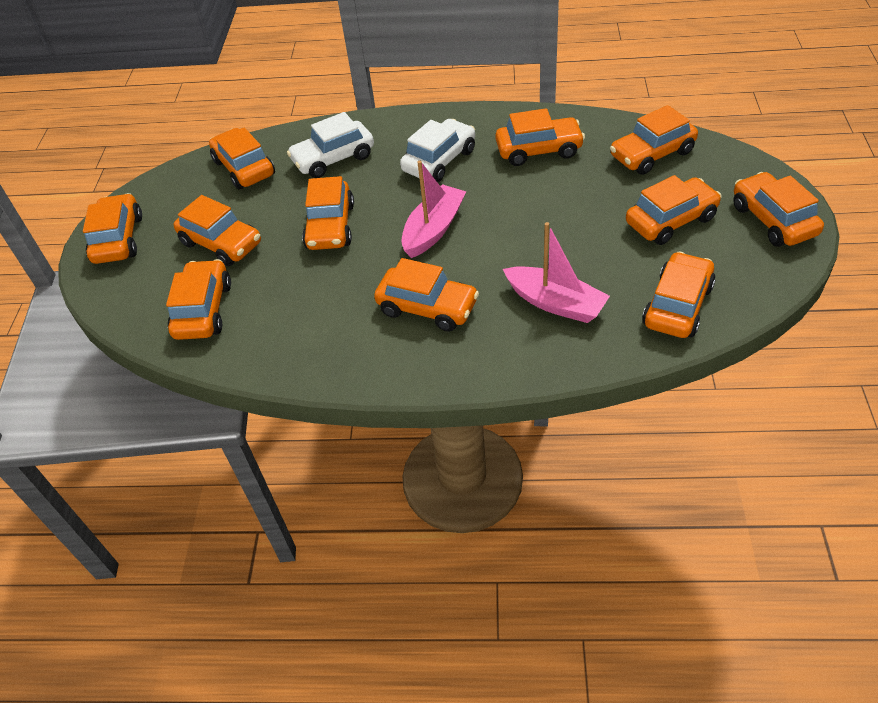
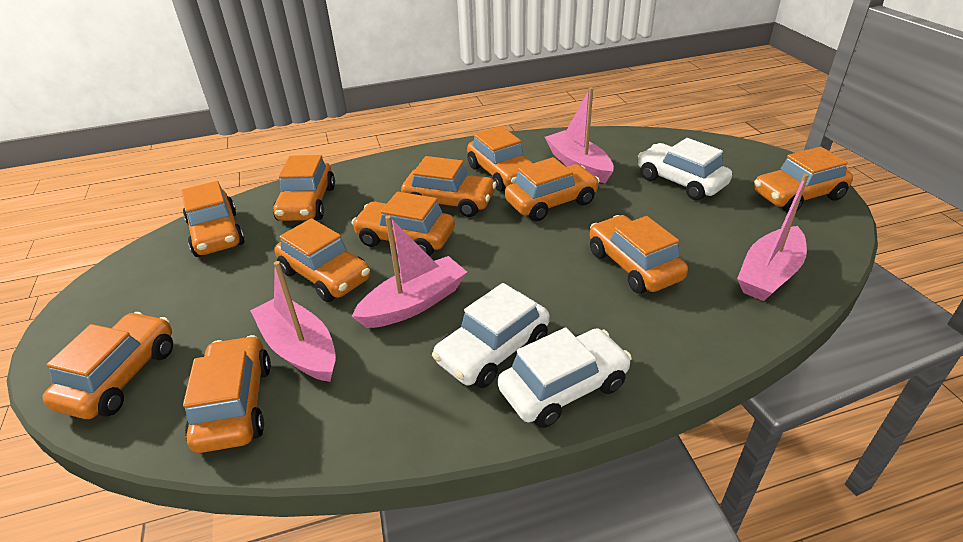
pink boat: 2 -> 4
white car: 2 -> 3

